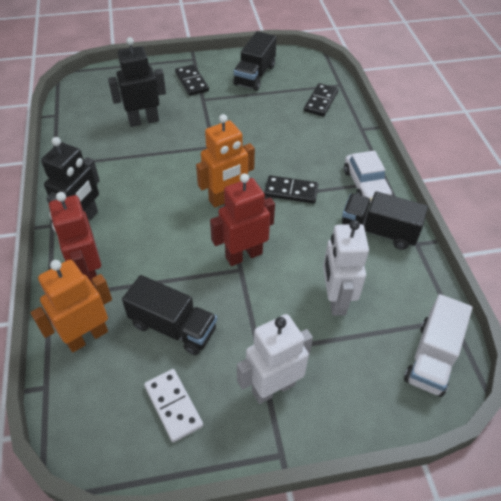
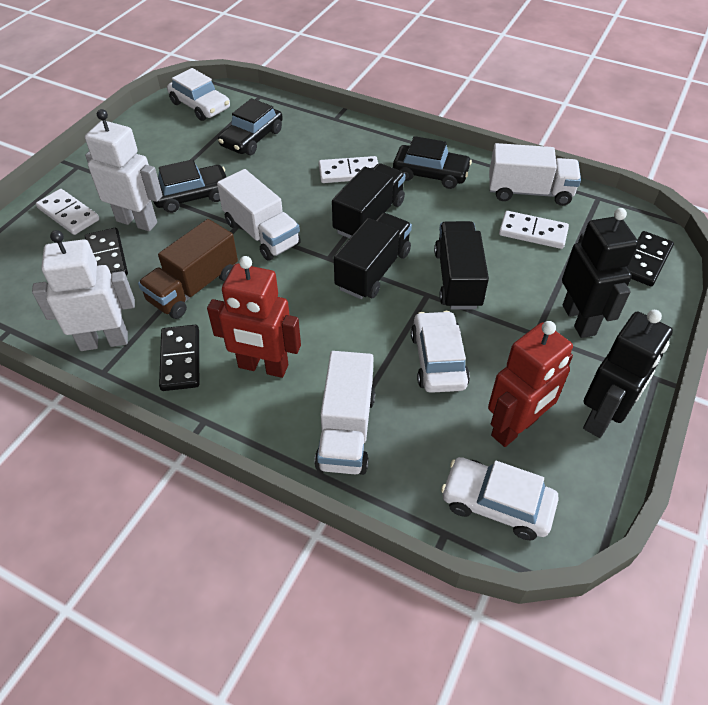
black car: 0 -> 3
brown truck: 0 -> 1
orange robot: 2 -> 0
white car: 1 -> 3
white domino: 1 -> 3
white truck: 1 -> 3

